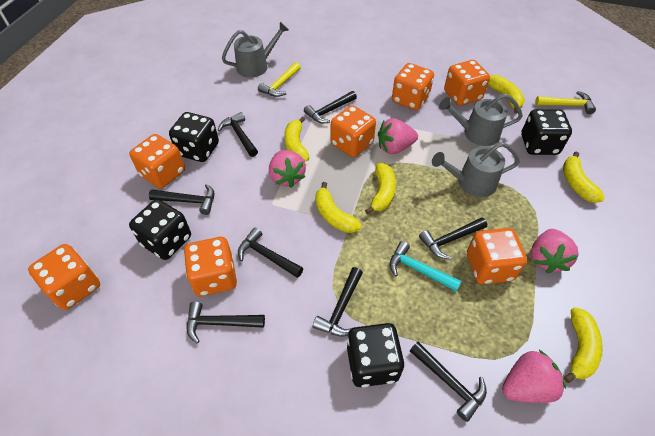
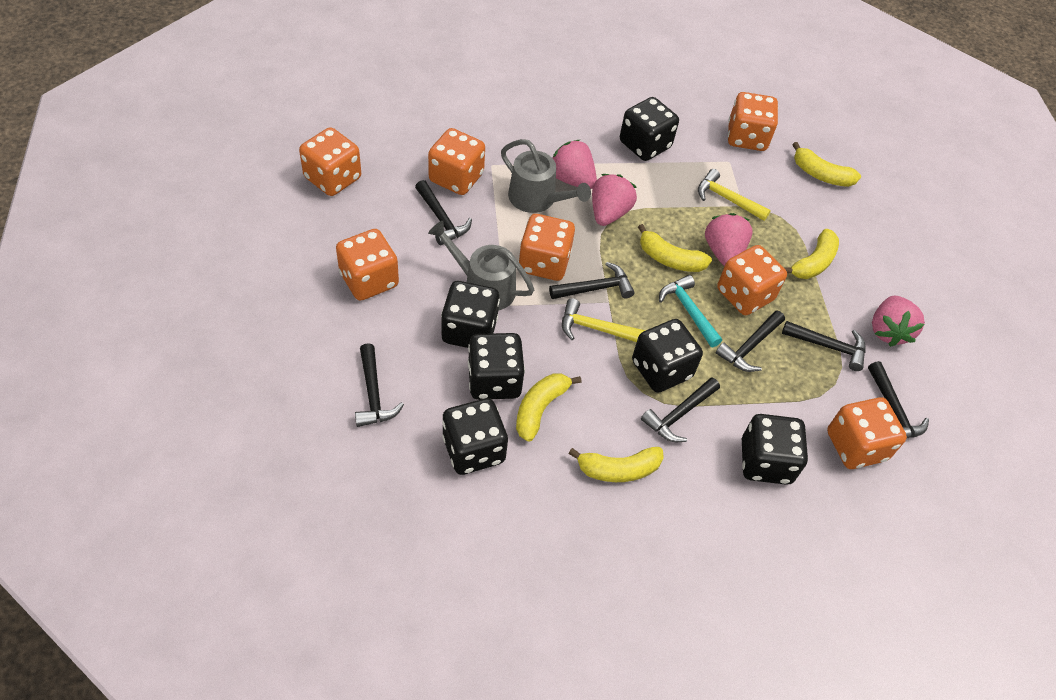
black dice: 4 -> 6
black hammer: 8 -> 7
grey watering can: 3 -> 2
yellow banana: 6 -> 5

